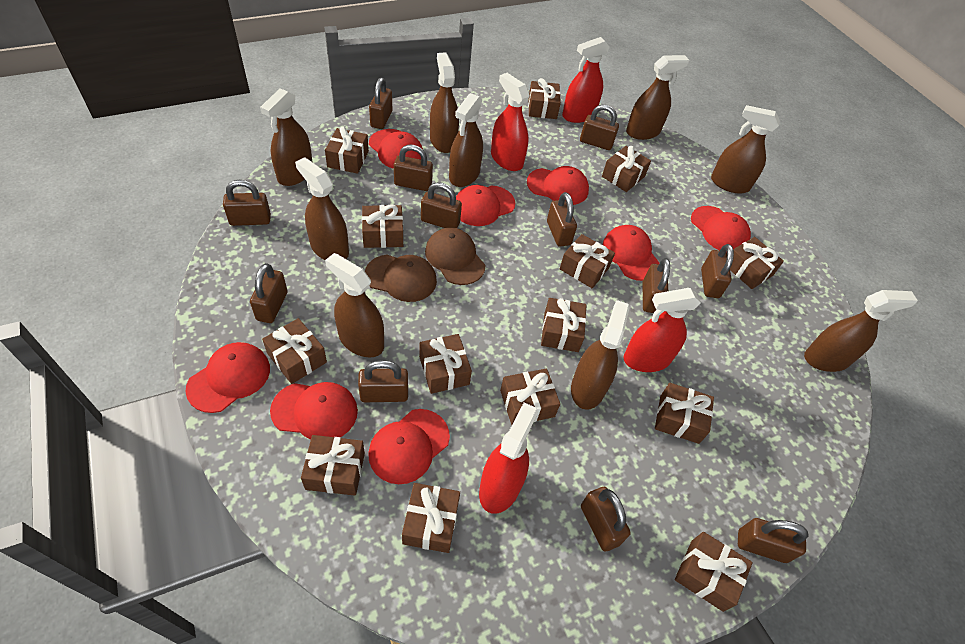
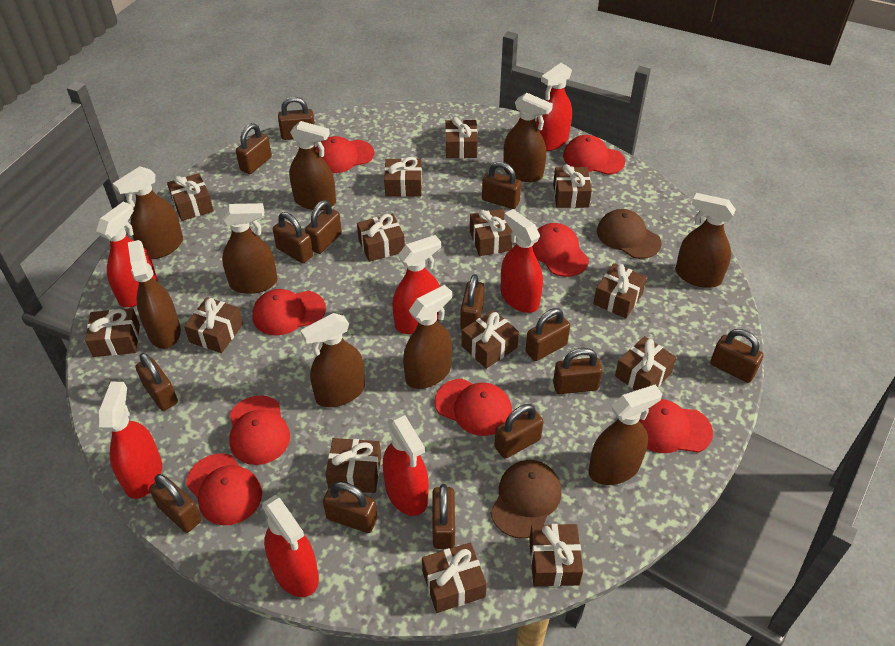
brown padlock: 12 -> 14
red spray bottle: 4 -> 7

